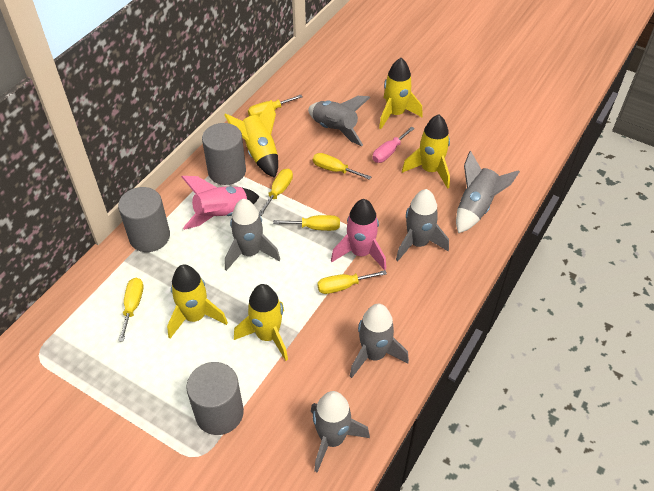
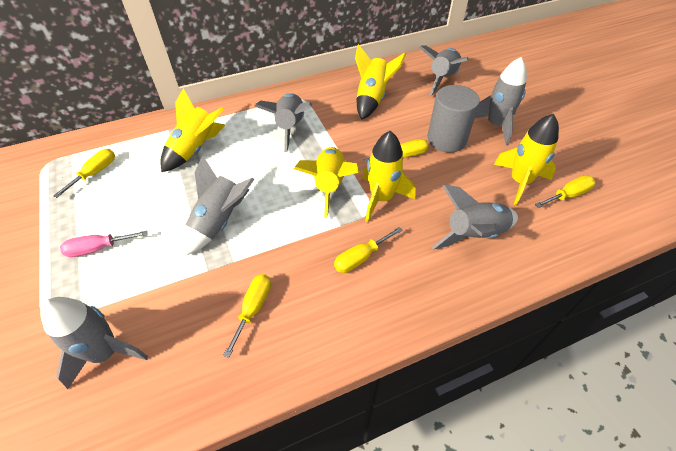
grey cylinder: 3 -> 1
pink rocket: 2 -> 0
yellow screwdriver: 6 -> 5

